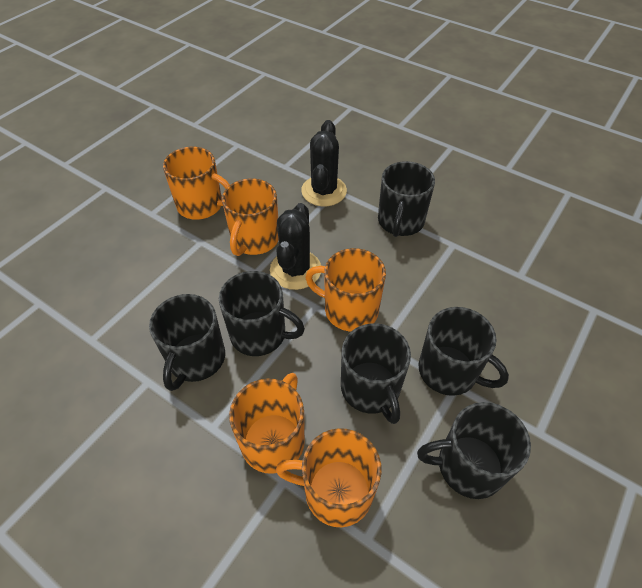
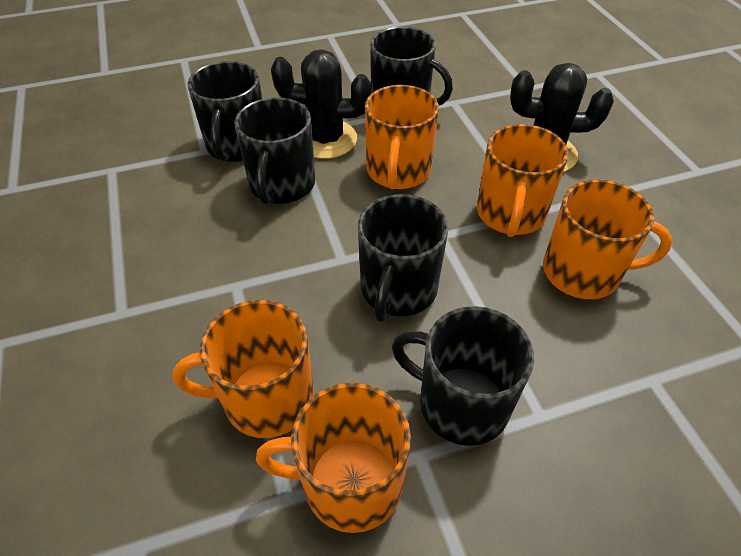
black mug: 6 -> 5

